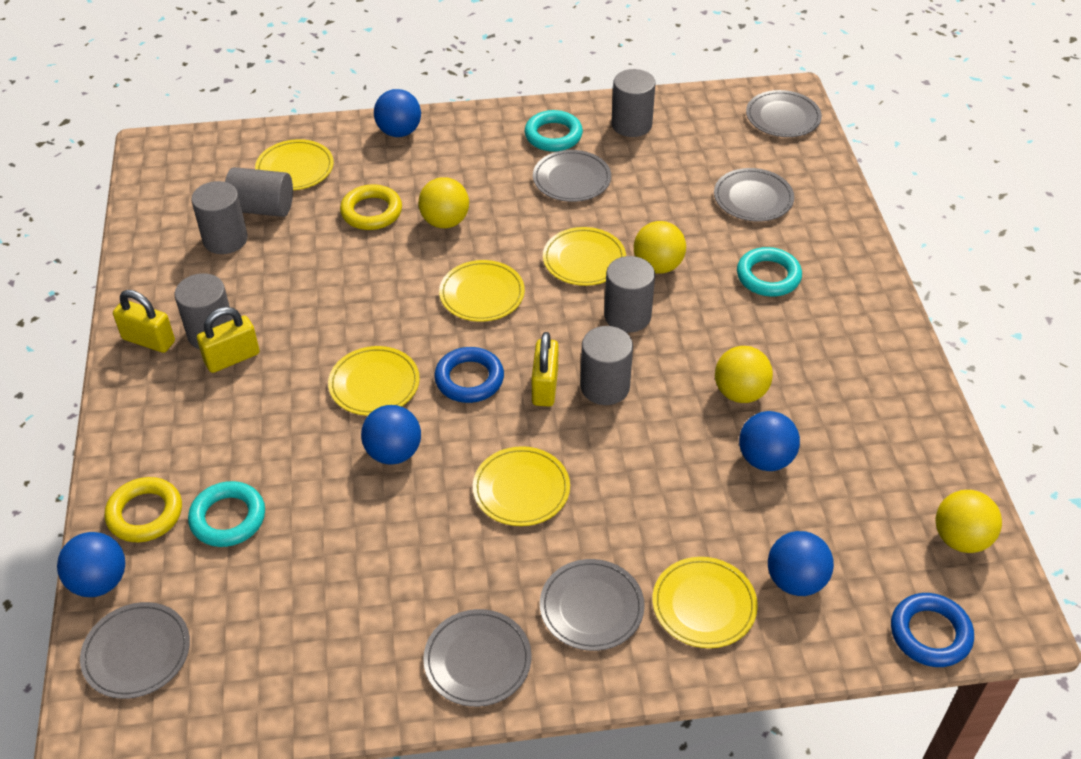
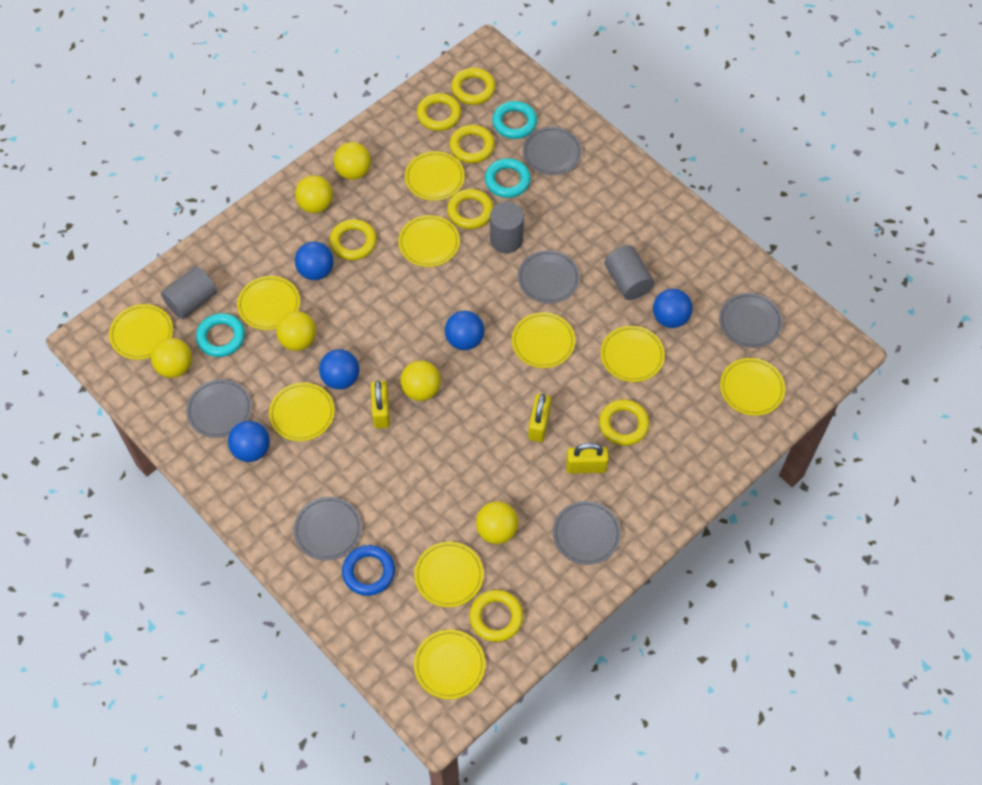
blue ring: 2 -> 1
grey cylinder: 6 -> 3
yellow ball: 4 -> 6
yellow plate: 6 -> 10
yellow ring: 2 -> 7

